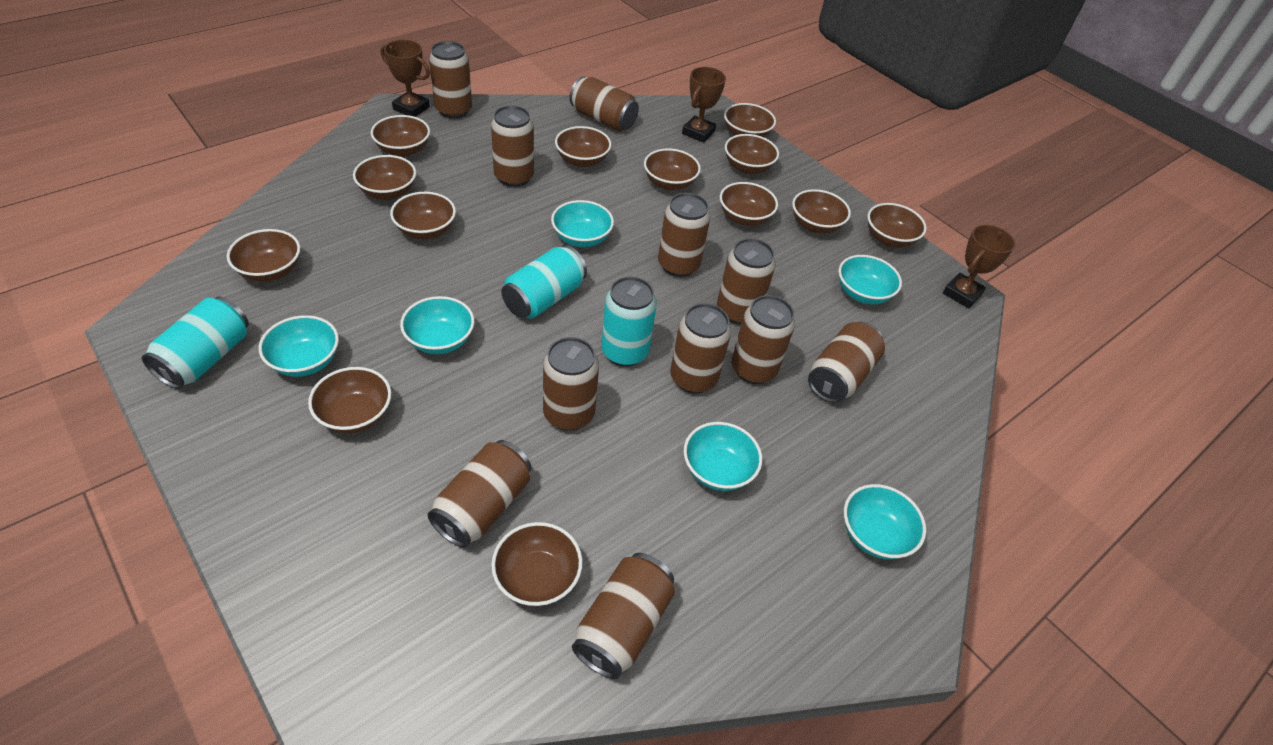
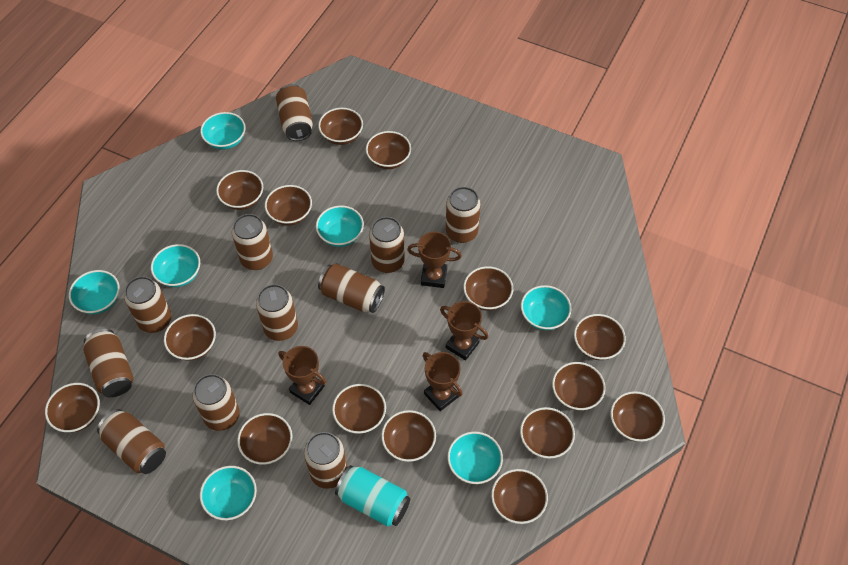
brown bowl: 13 -> 15
brown trophy: 3 -> 4
turquoise bowl: 6 -> 7
turquoise can: 3 -> 1

